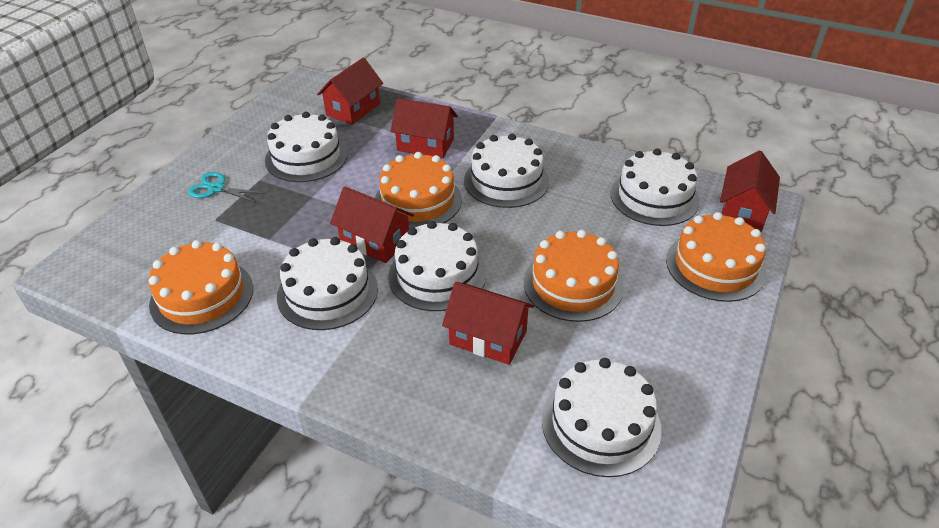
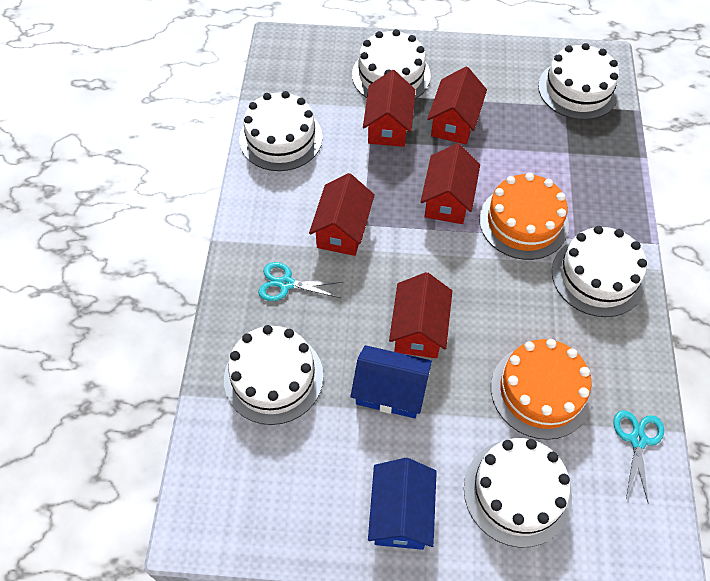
blue house: 0 -> 2
orange cake: 4 -> 2
turquoise scissors: 1 -> 2

